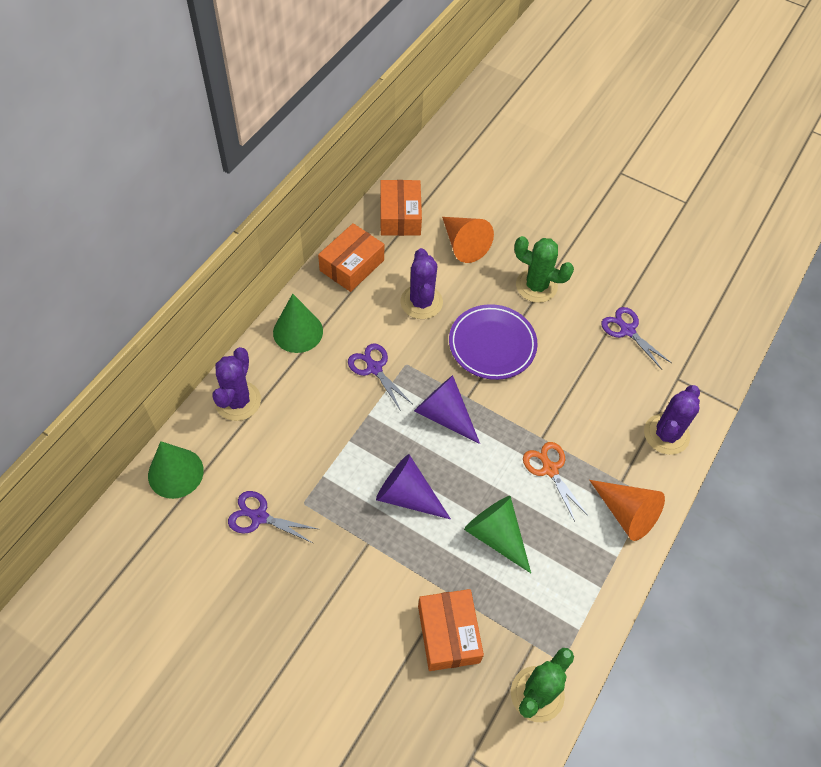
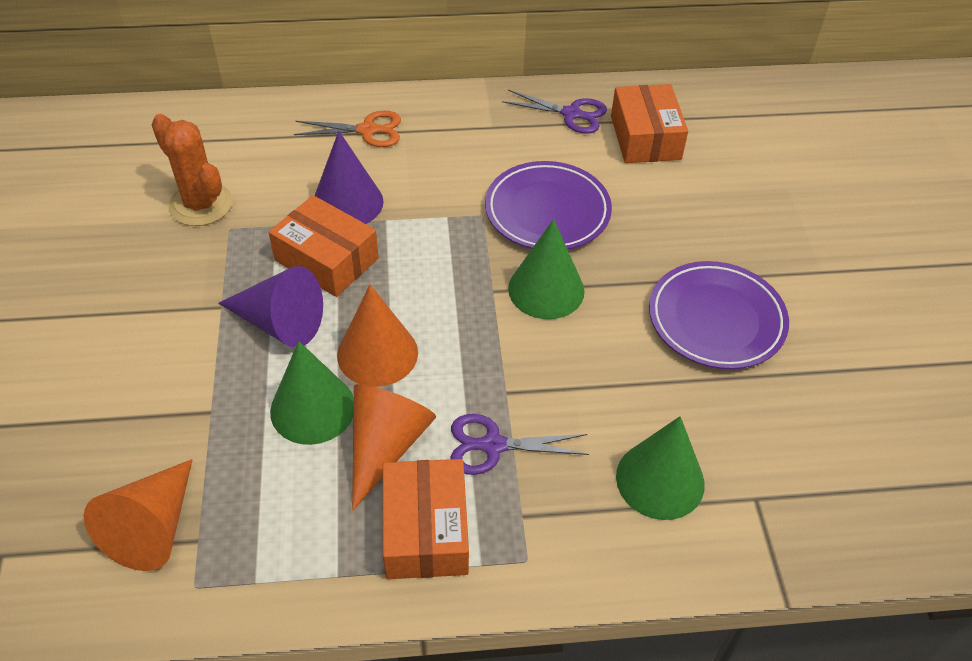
green cactus: 2 -> 0
orange cactus: 0 -> 1
orange cone: 2 -> 3
purple cactus: 3 -> 0
purple plate: 1 -> 2
purple scissors: 3 -> 2

